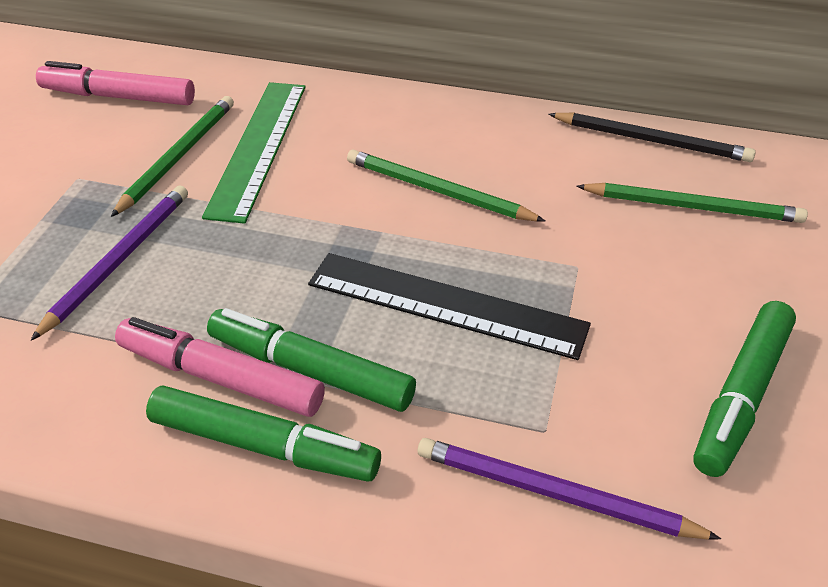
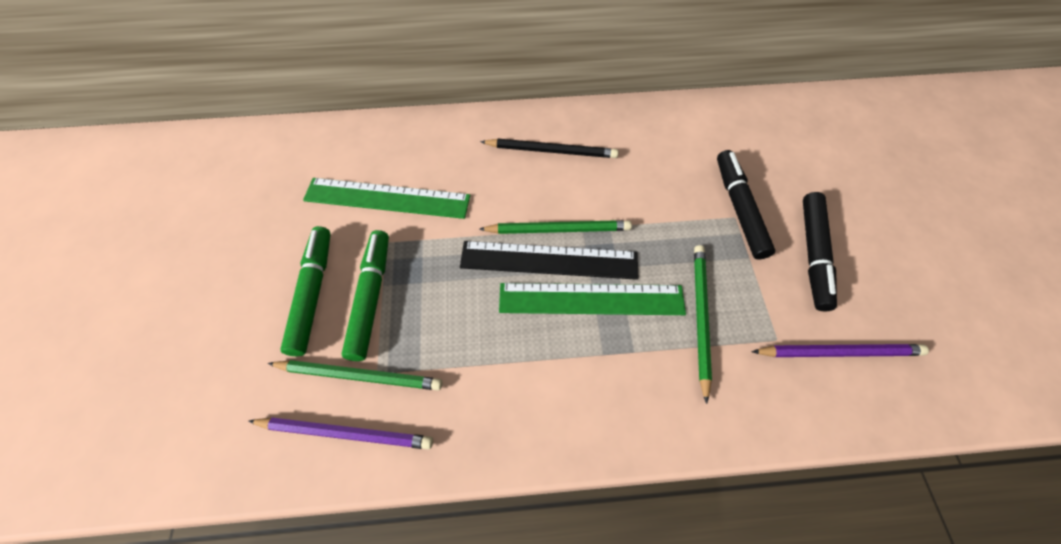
black marker: 0 -> 2
green marker: 3 -> 2
green ruler: 1 -> 2
pink marker: 2 -> 0

